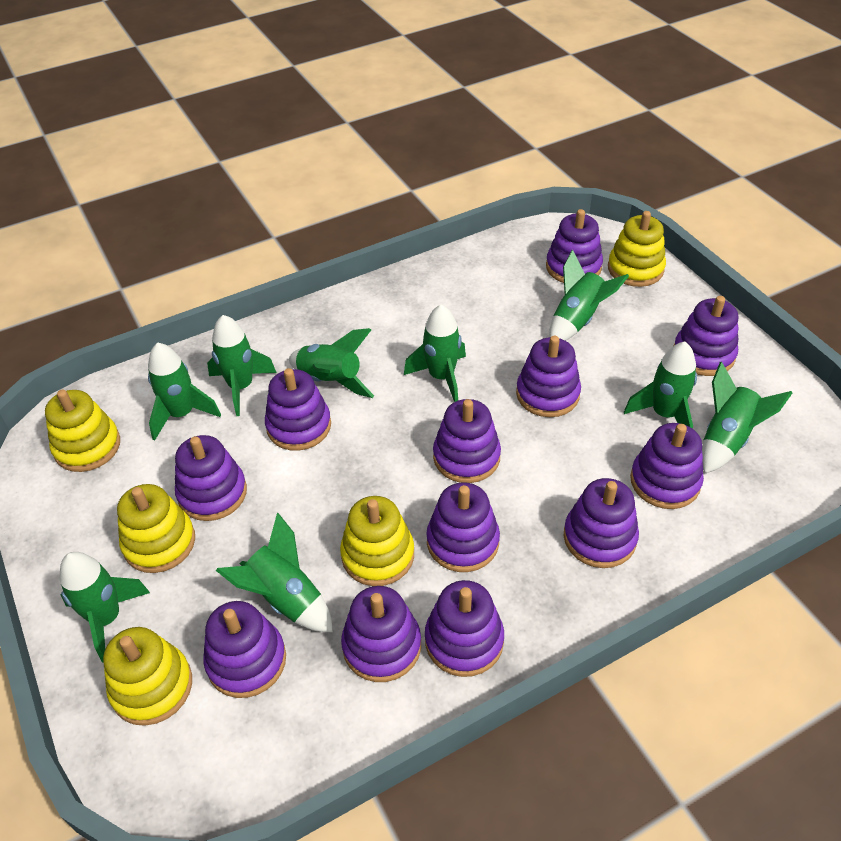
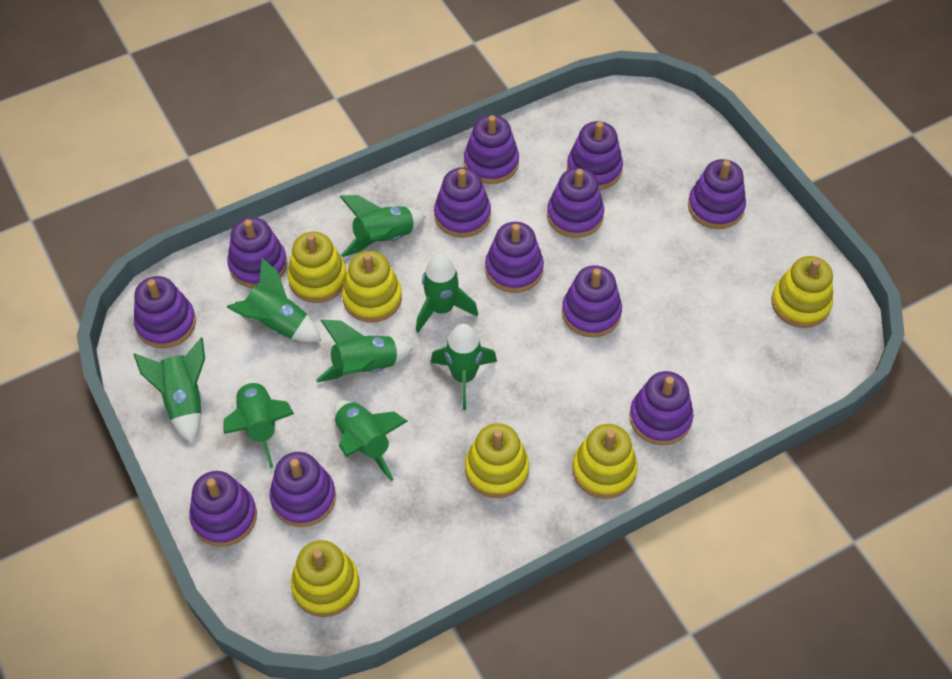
green rocket: 9 -> 8
yellow stacking toy: 5 -> 6

